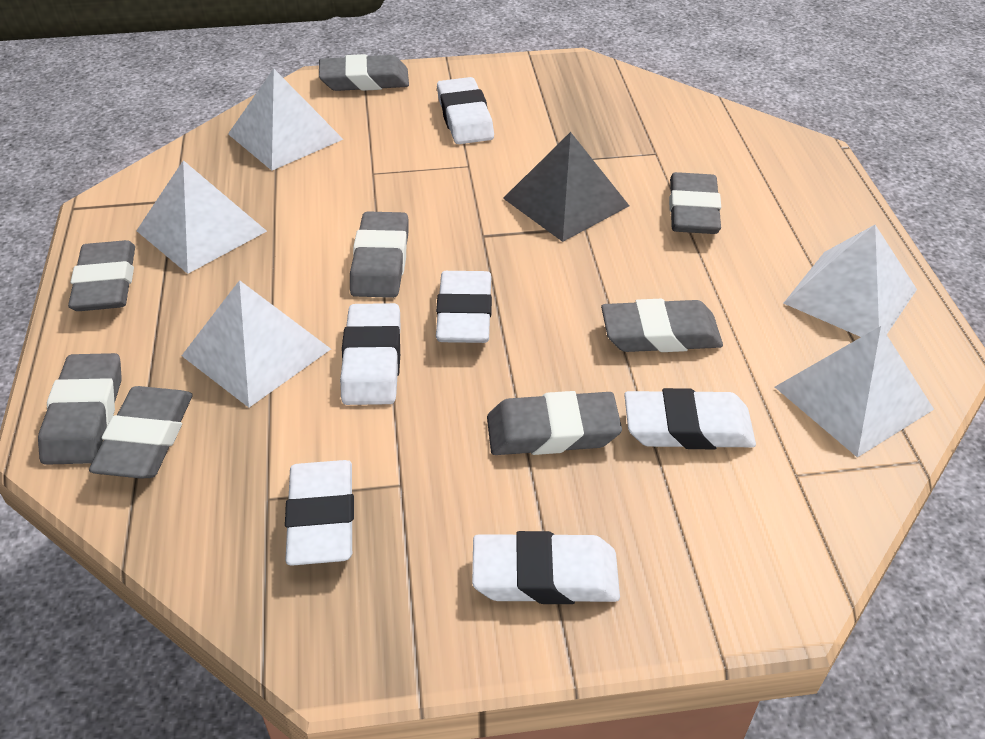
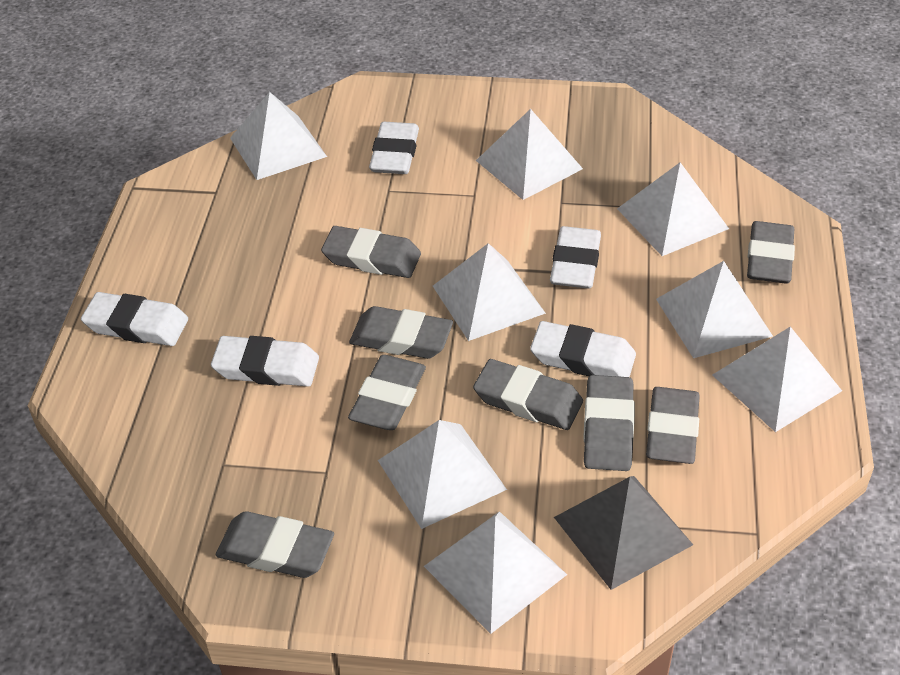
white eraser: 6 -> 5
white pyramid: 5 -> 8

